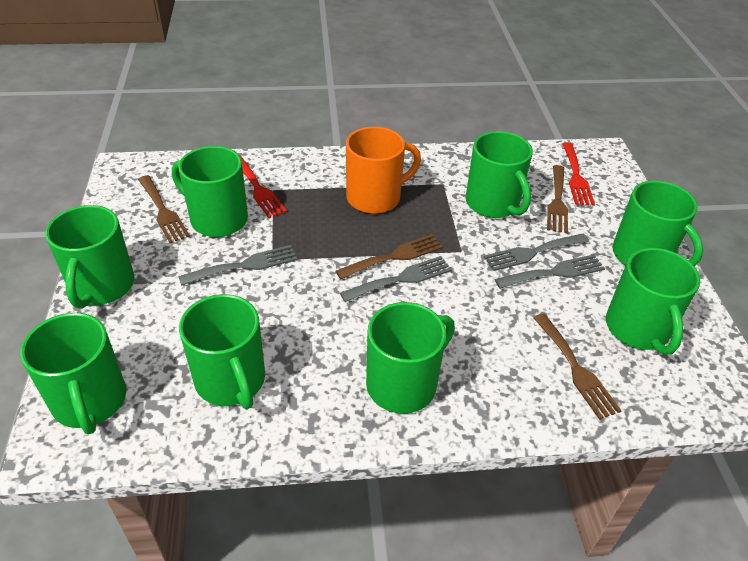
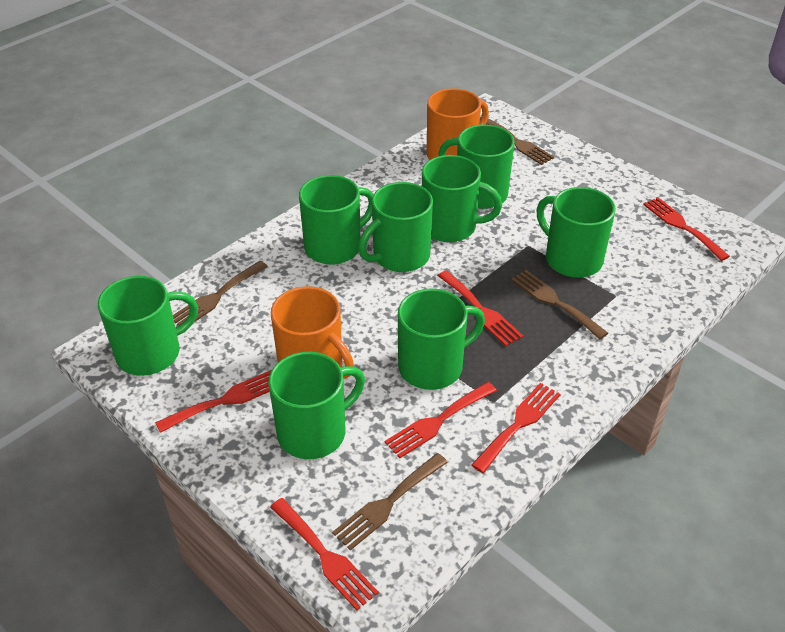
grey fork: 4 -> 0
orange mug: 1 -> 2
red fork: 2 -> 6

